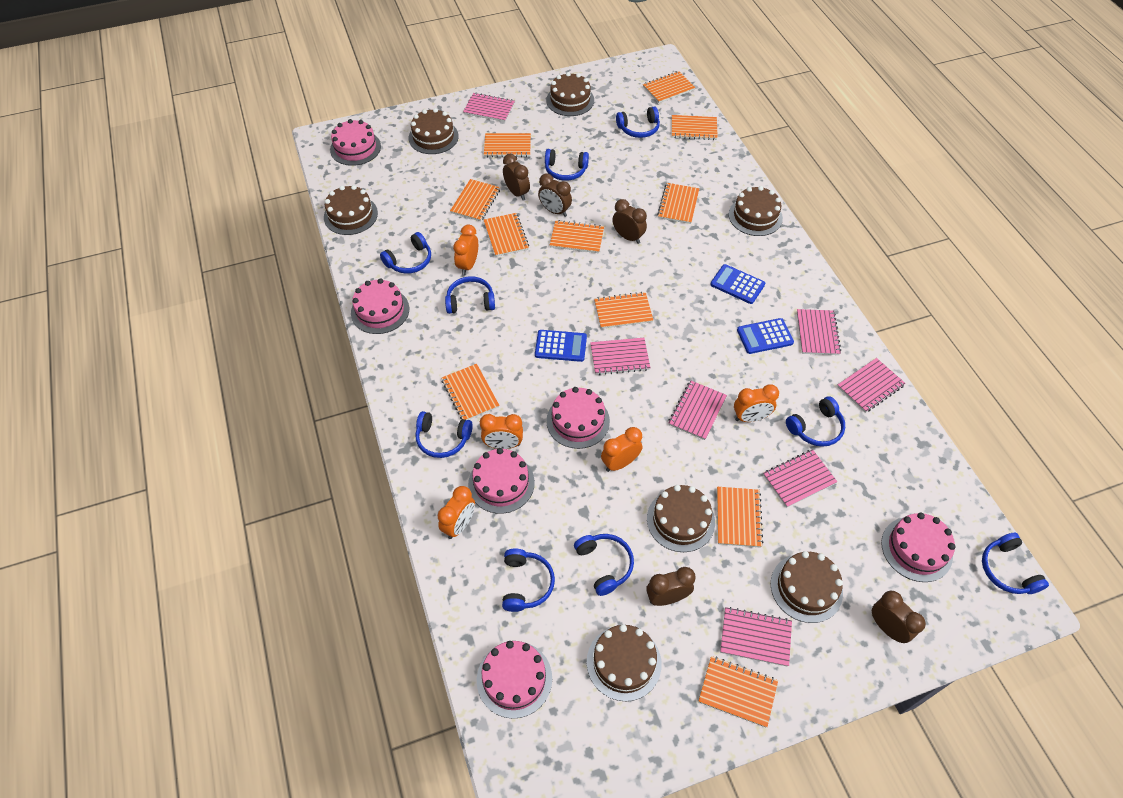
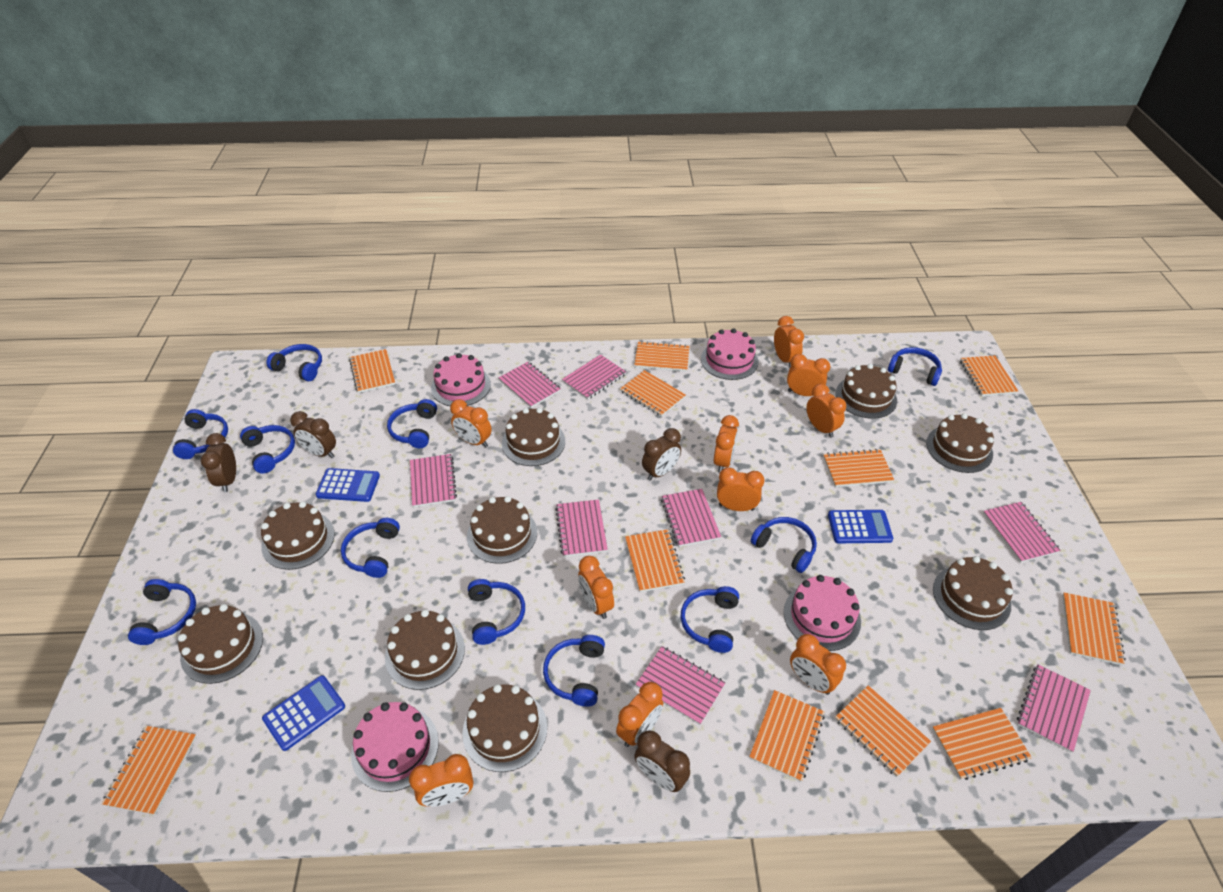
blue headphones: 9 -> 11
brown cake: 7 -> 9
brown clock: 5 -> 4
orange clock: 5 -> 10
pink cake: 6 -> 4
pink notebook: 7 -> 8

